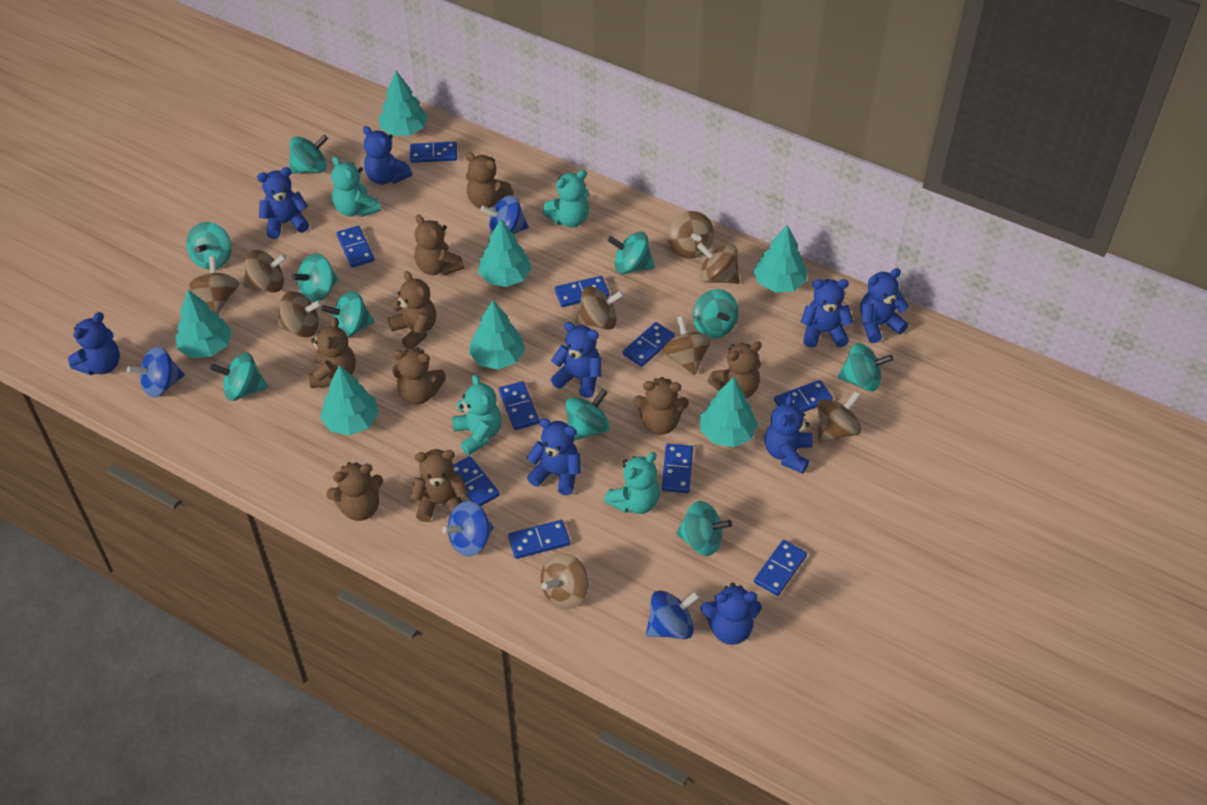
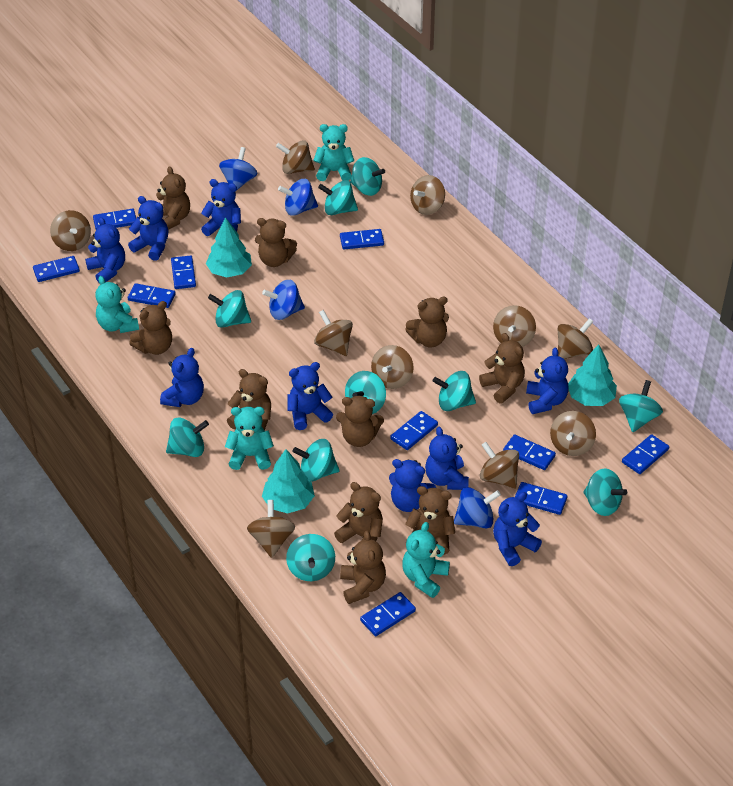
brown spinning top: 9 -> 10
brown teddy bear: 9 -> 10
turquoise tree: 7 -> 3

